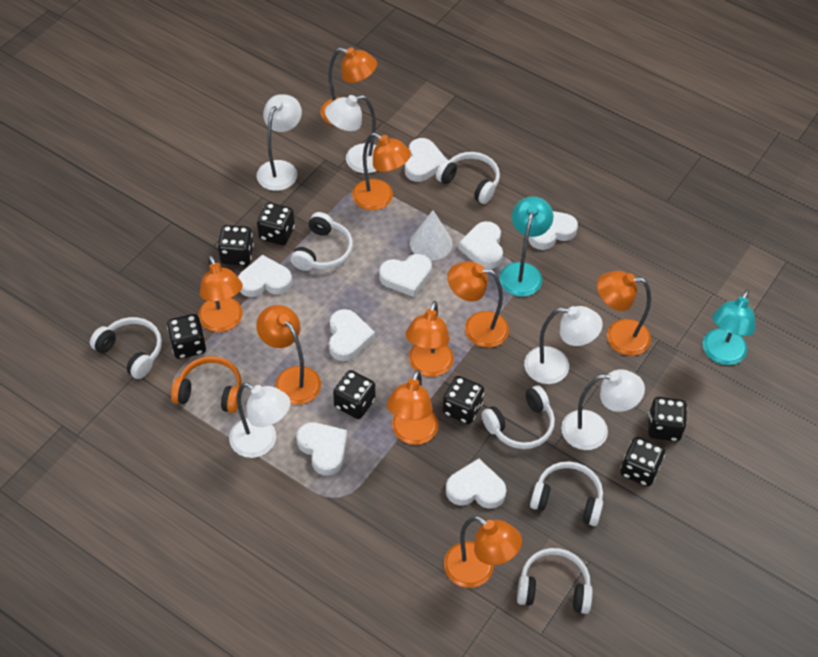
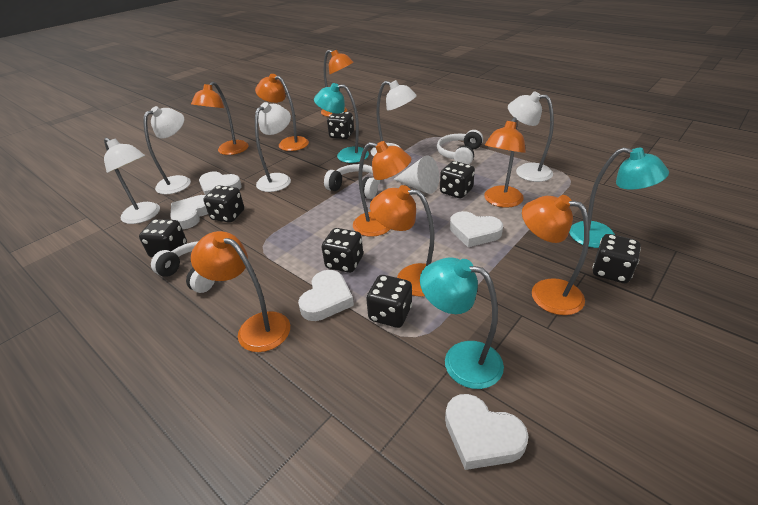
orange headphones: 1 -> 0
orange lamp: 9 -> 8
turquoise lamp: 2 -> 3
white headphones: 6 -> 3
white heart: 8 -> 5

